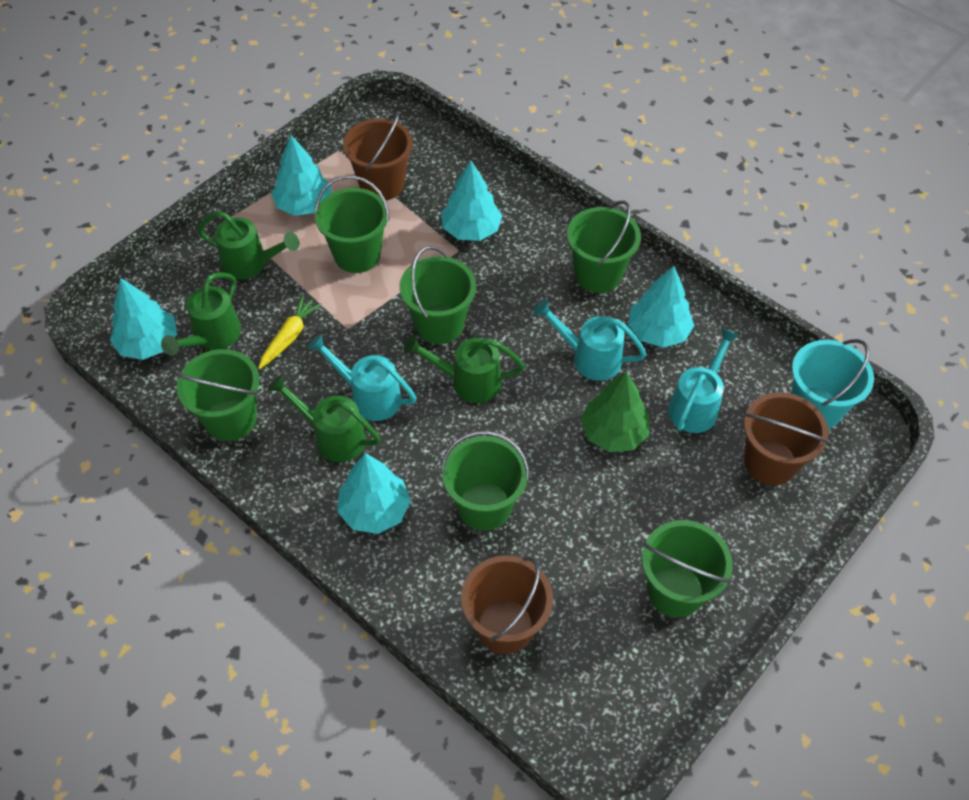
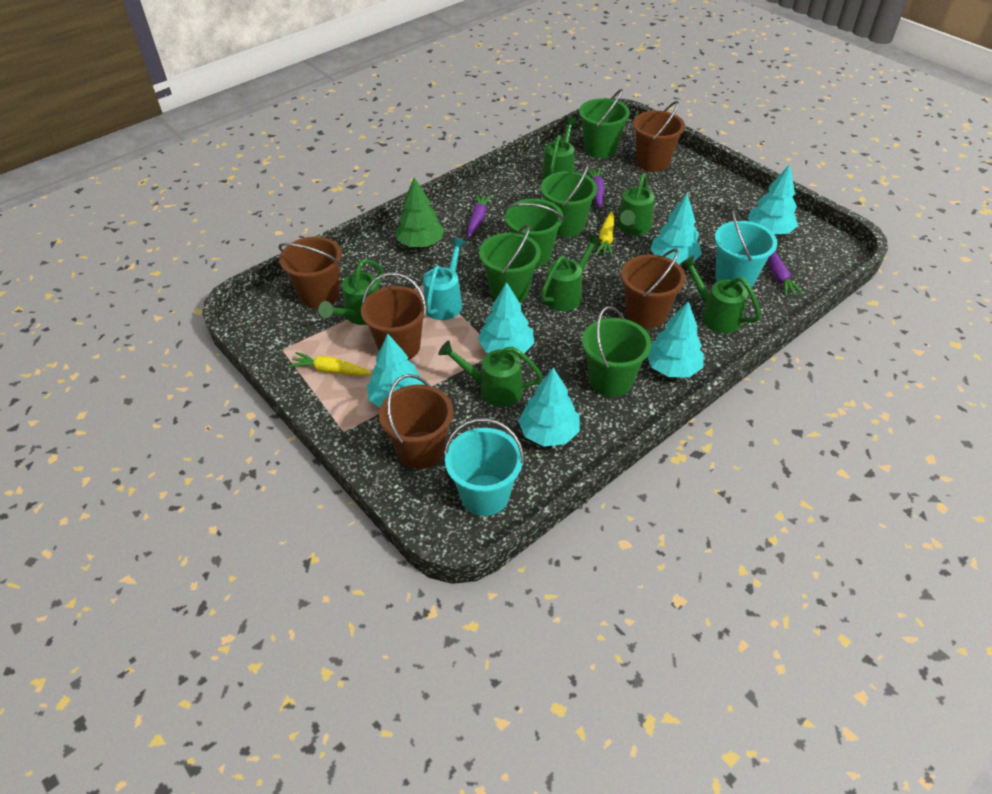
brown bucket: 3 -> 5
green bucket: 6 -> 5
green watering can: 4 -> 6
purple carrot: 0 -> 3
turquoise bucket: 1 -> 2
turquoise tree: 5 -> 6
turquoise watering can: 3 -> 1
yellow carrot: 1 -> 2

